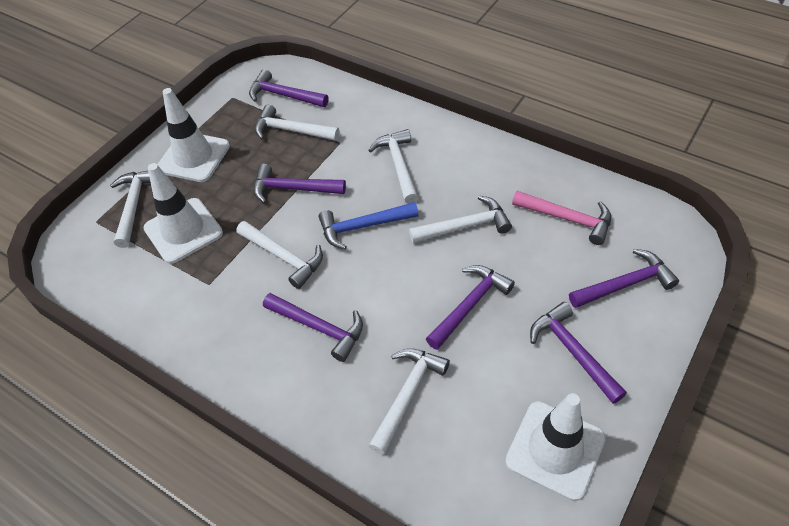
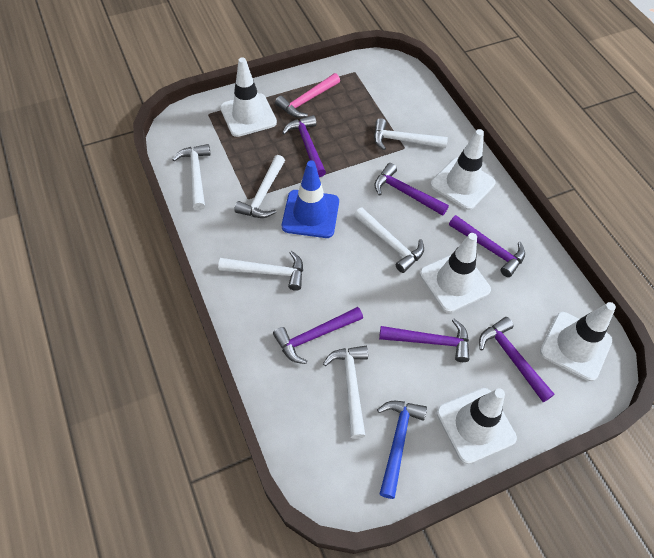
blue traffic cone: 0 -> 1
white traffic cone: 3 -> 5

